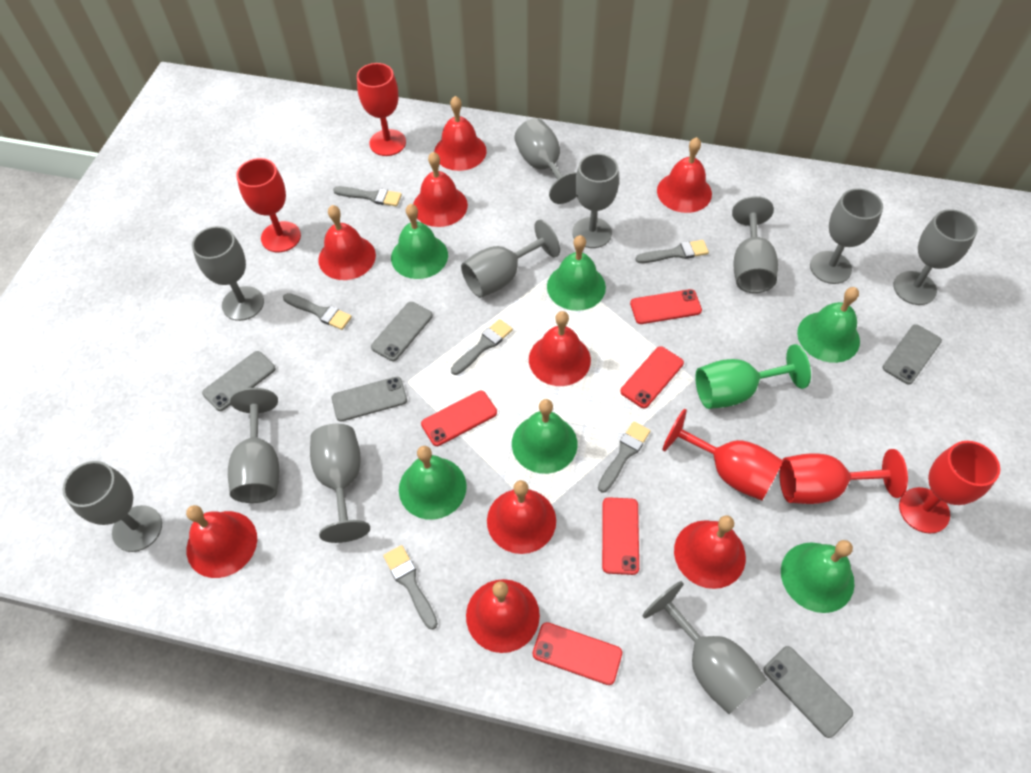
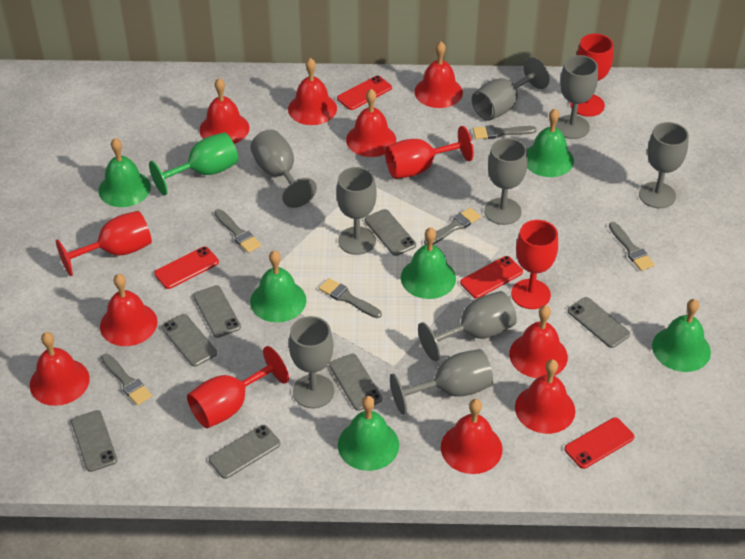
grey goblet: 11 -> 9
grey phone: 5 -> 7
red phone: 5 -> 4

